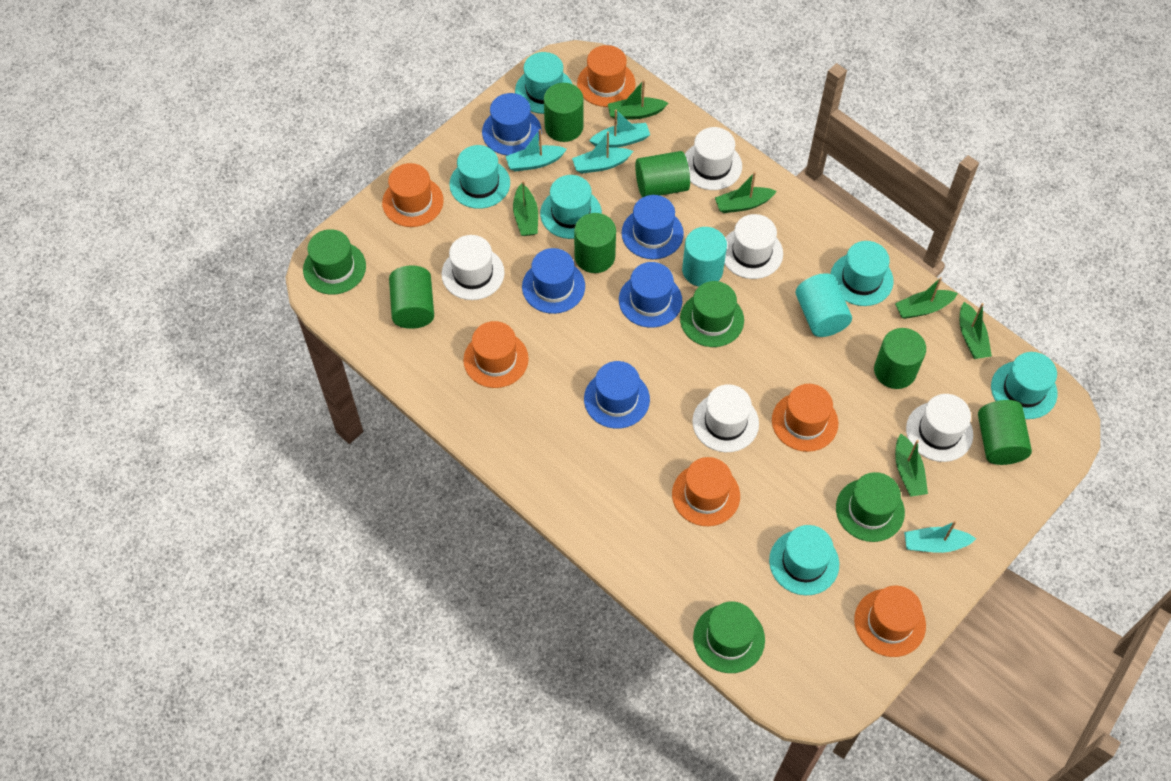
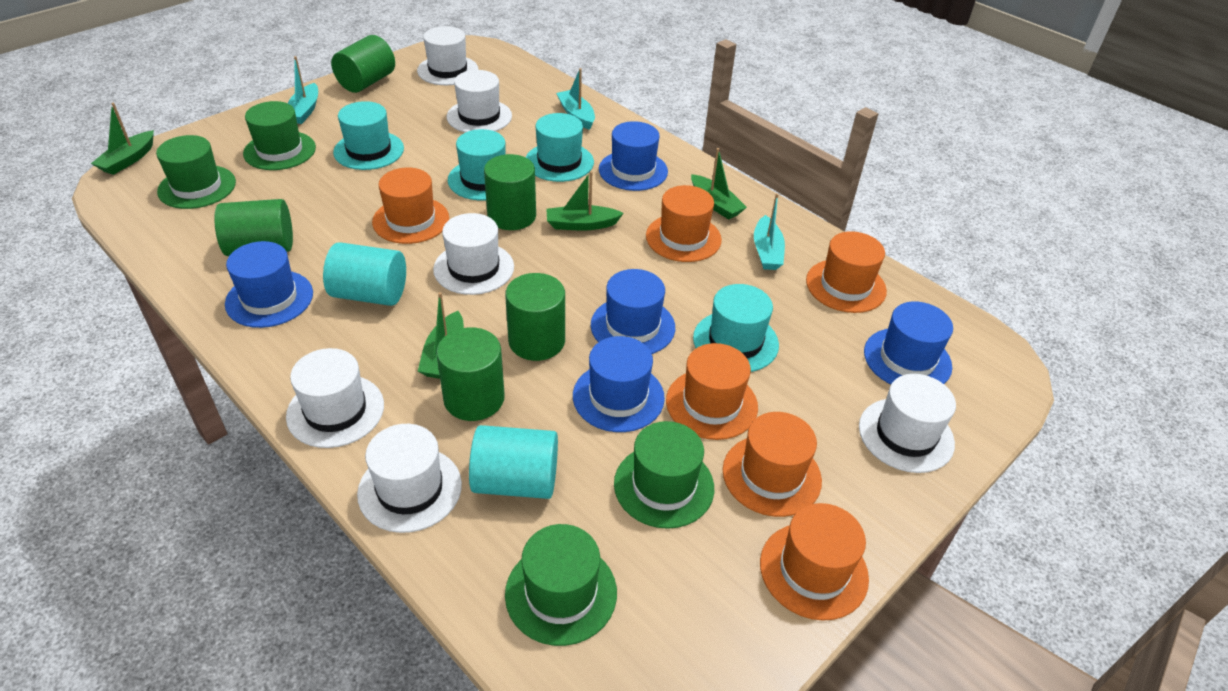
green boat: 6 -> 4
green cylinder: 6 -> 5
turquoise boat: 4 -> 3
turquoise hat: 6 -> 4
white hat: 5 -> 6

